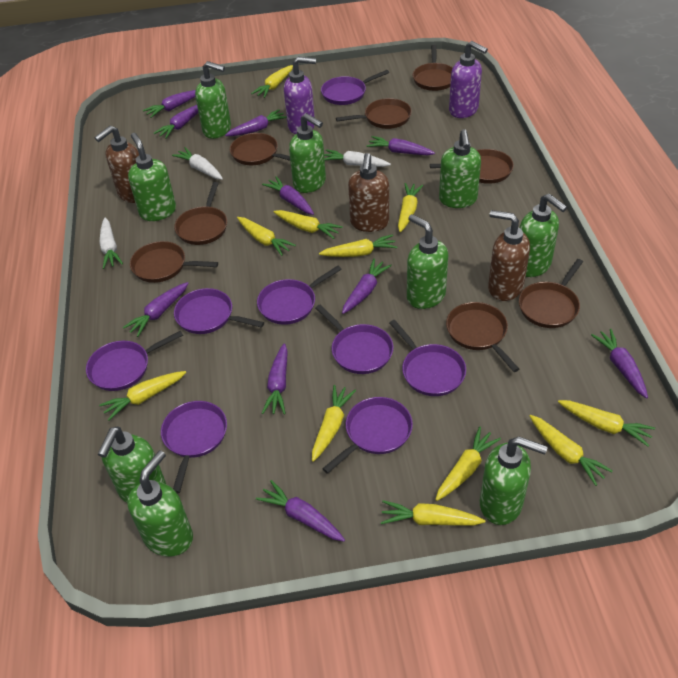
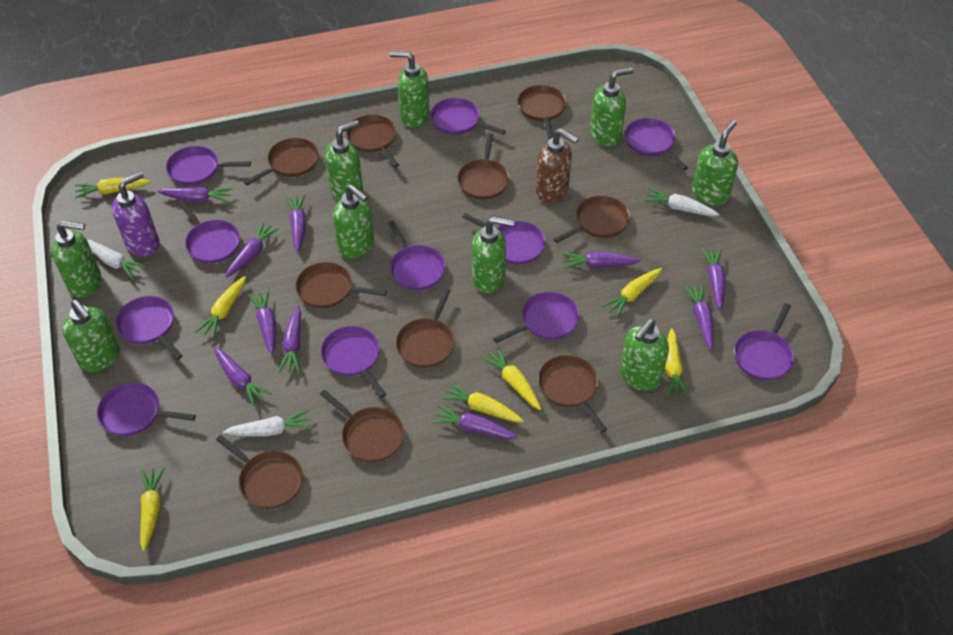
brown pan: 8 -> 10
brown soap dispenser: 3 -> 1
purple pan: 8 -> 11
purple soap dispenser: 2 -> 1
yellow carrot: 11 -> 7

